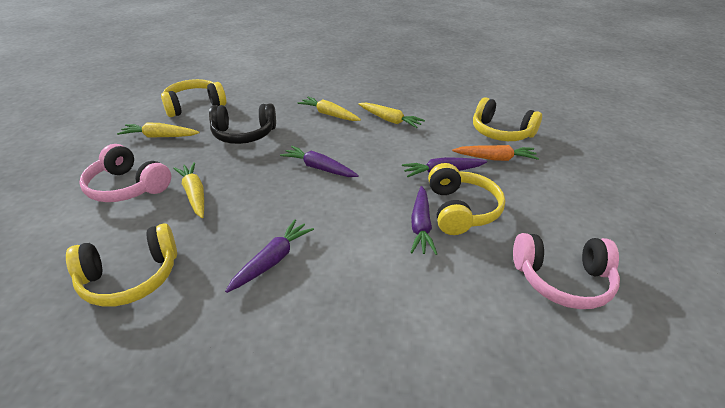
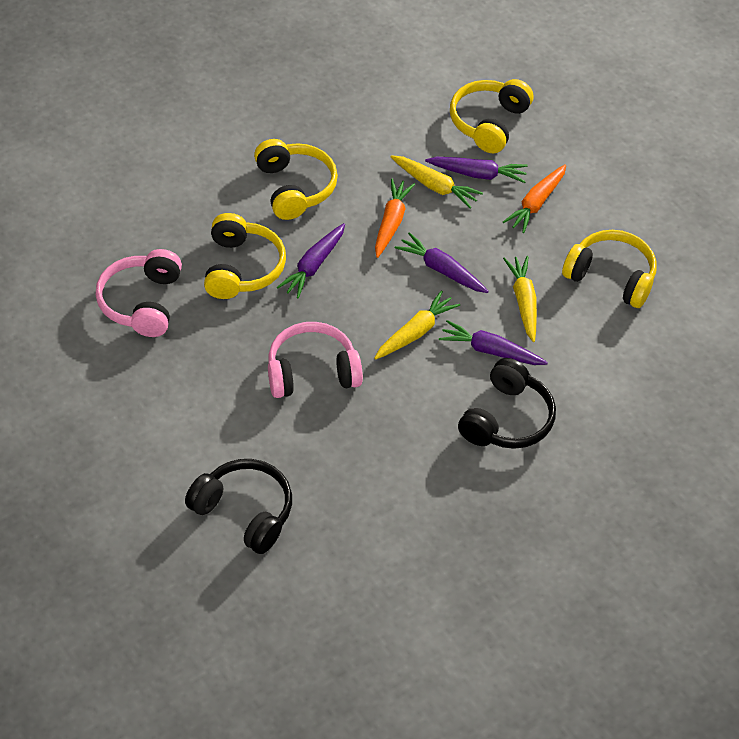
black headphones: 1 -> 2
orange carrot: 1 -> 2
yellow carrot: 4 -> 3

